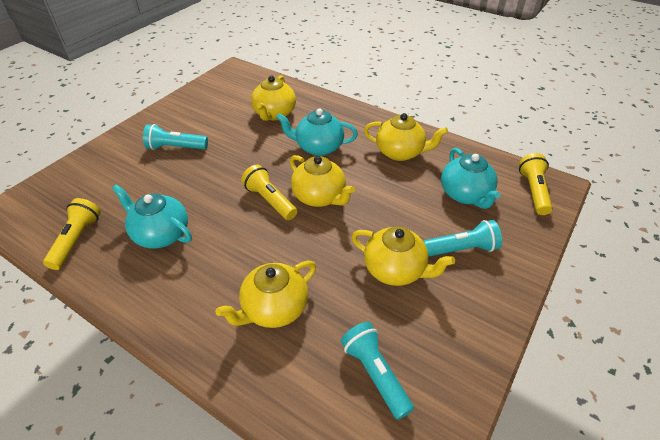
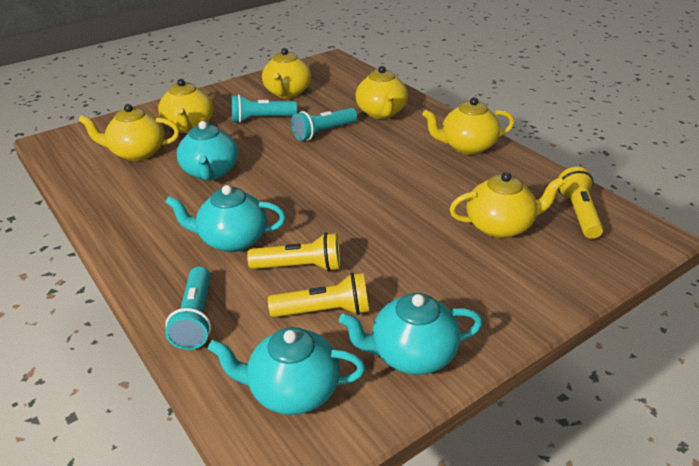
turquoise teapot: 3 -> 4
yellow teapot: 5 -> 6

